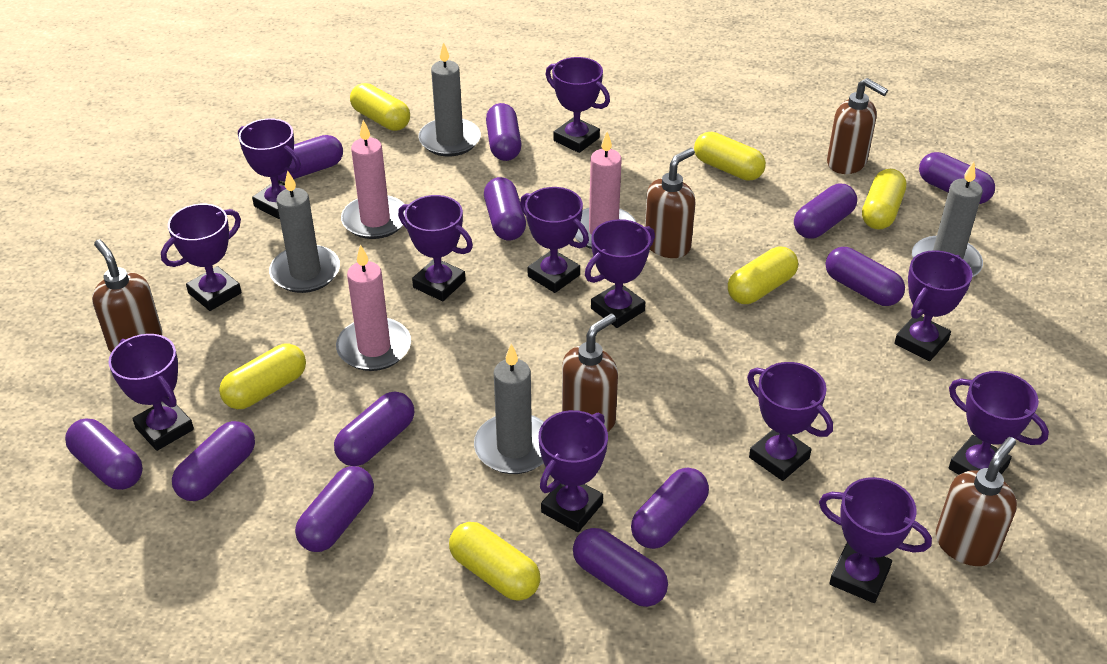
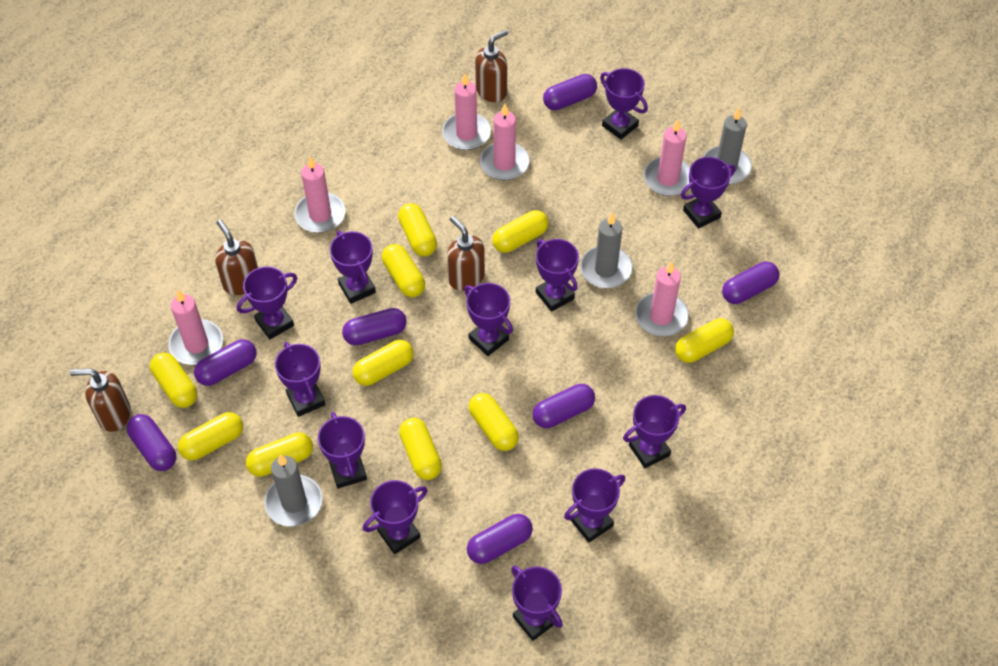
brown soap dispenser: 5 -> 4
grey candle: 4 -> 3
pink candle: 3 -> 6
purple capsule: 12 -> 7
yellow capsule: 6 -> 10

